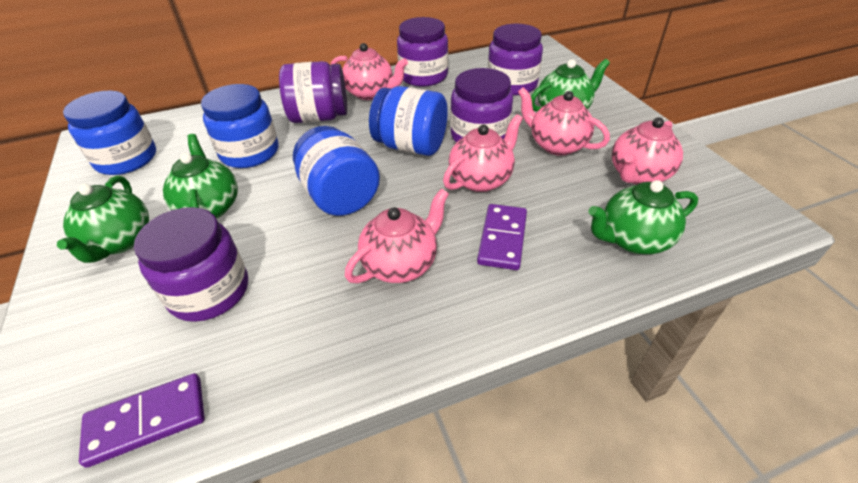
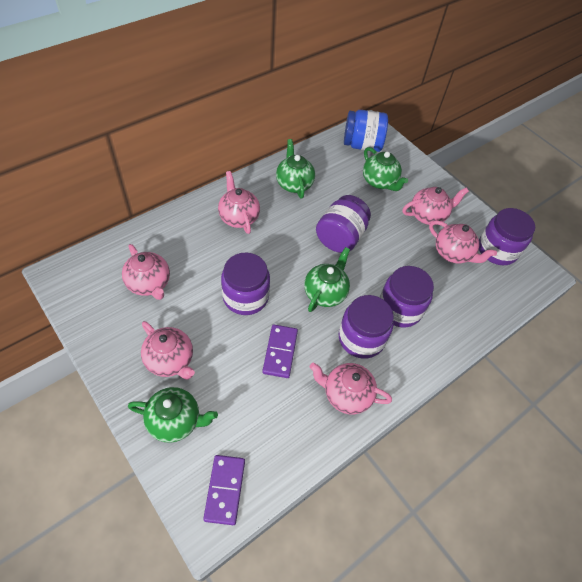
blue jar: 4 -> 1
pink teapot: 5 -> 6

